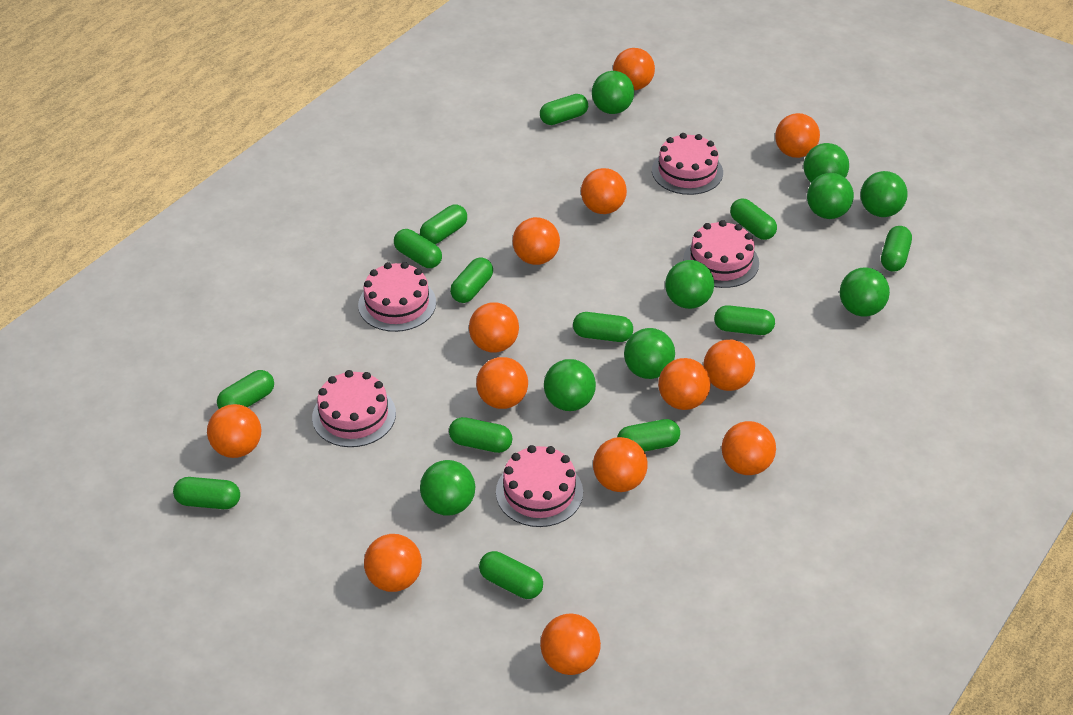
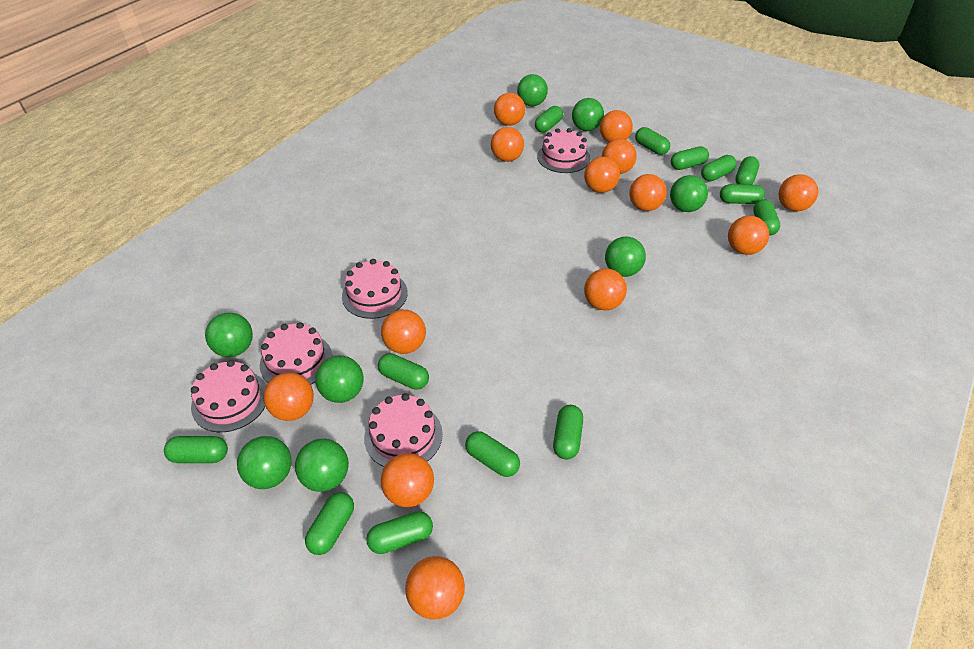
green ball: 9 -> 8

